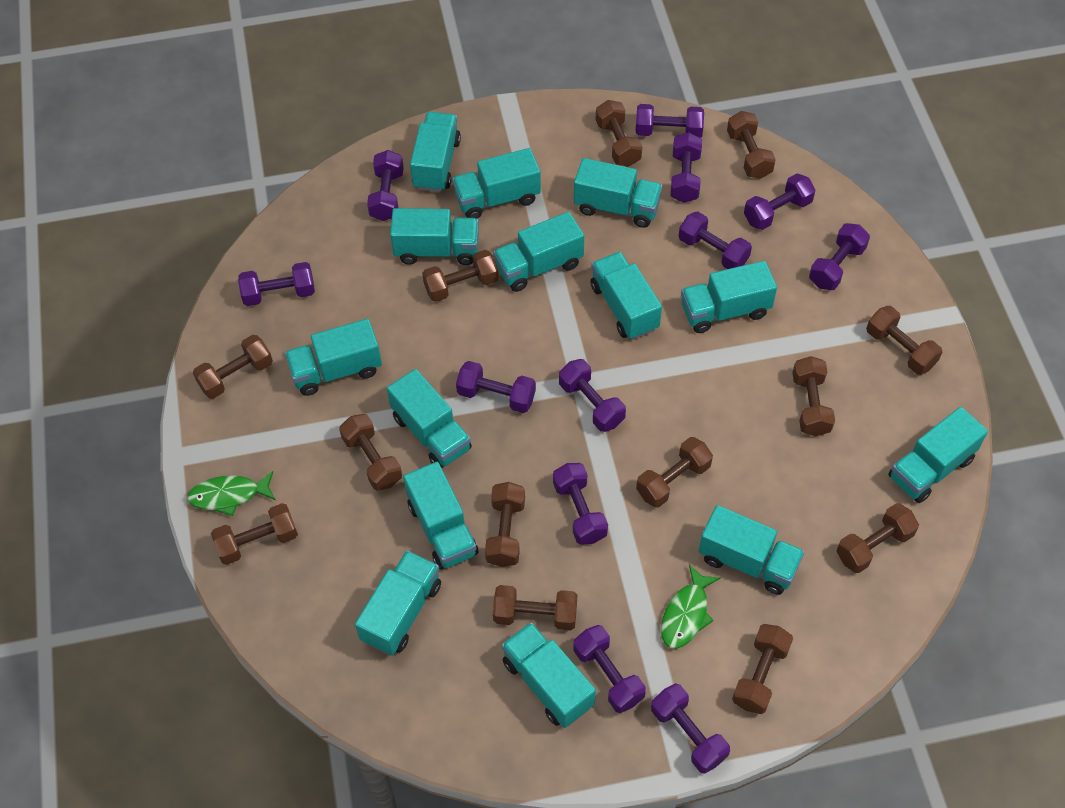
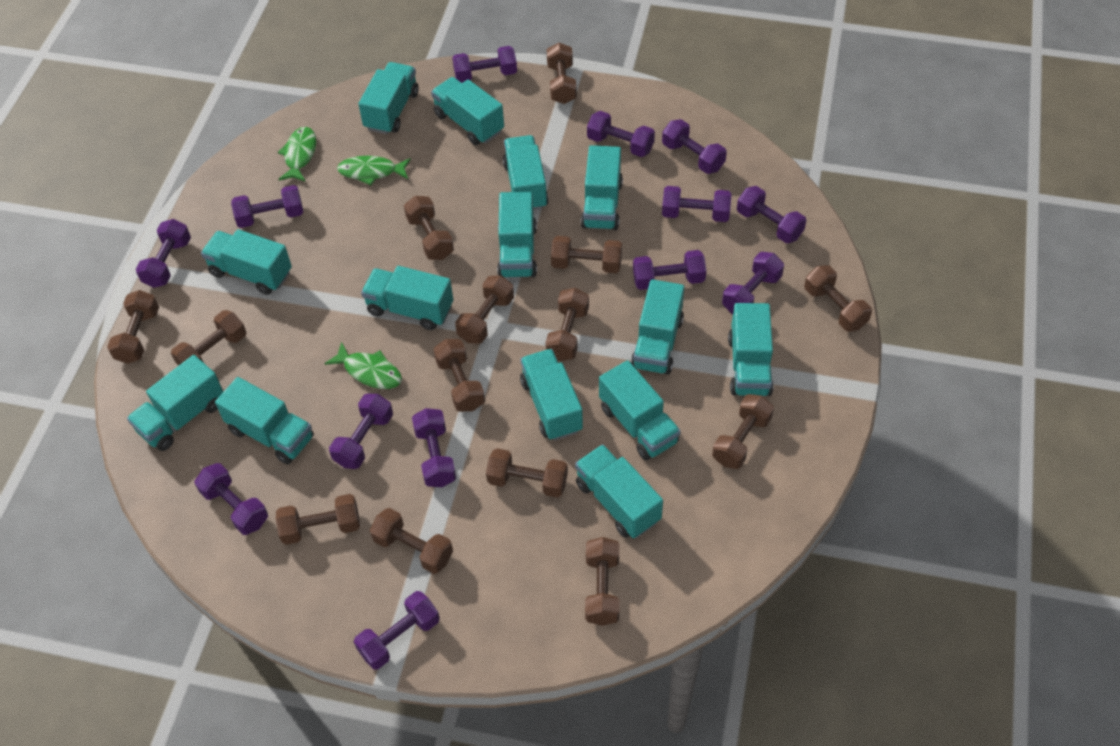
brown dumbbell: 13 -> 14
green fish: 2 -> 3
purple dumbbell: 12 -> 13

